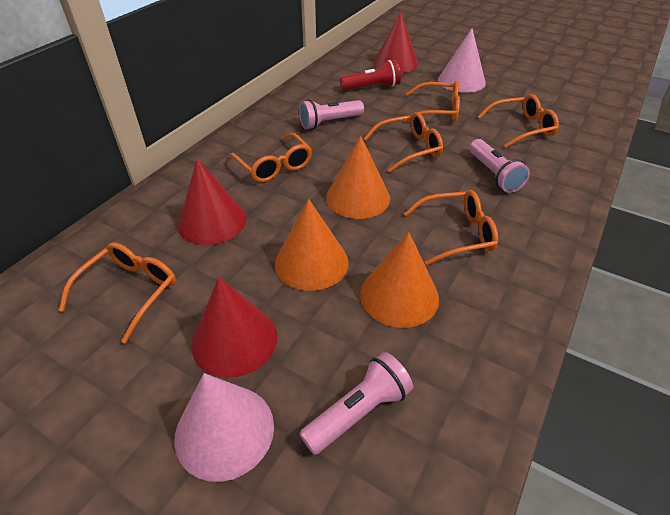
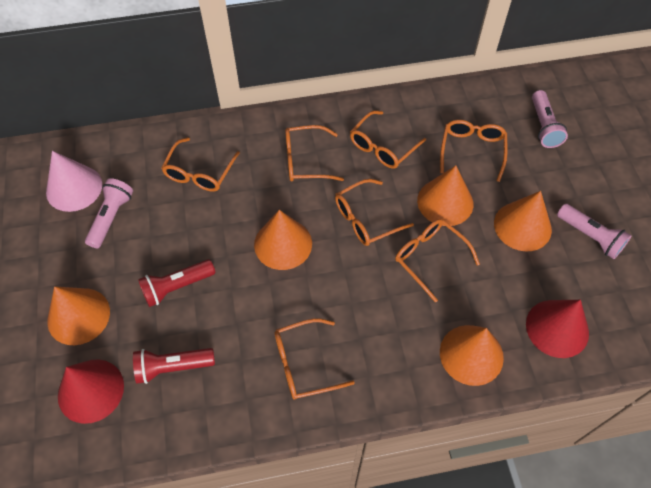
orange cone: 3 -> 5
orange glasses: 6 -> 7
pink cone: 2 -> 1
red cone: 3 -> 2
red flashlight: 1 -> 2

